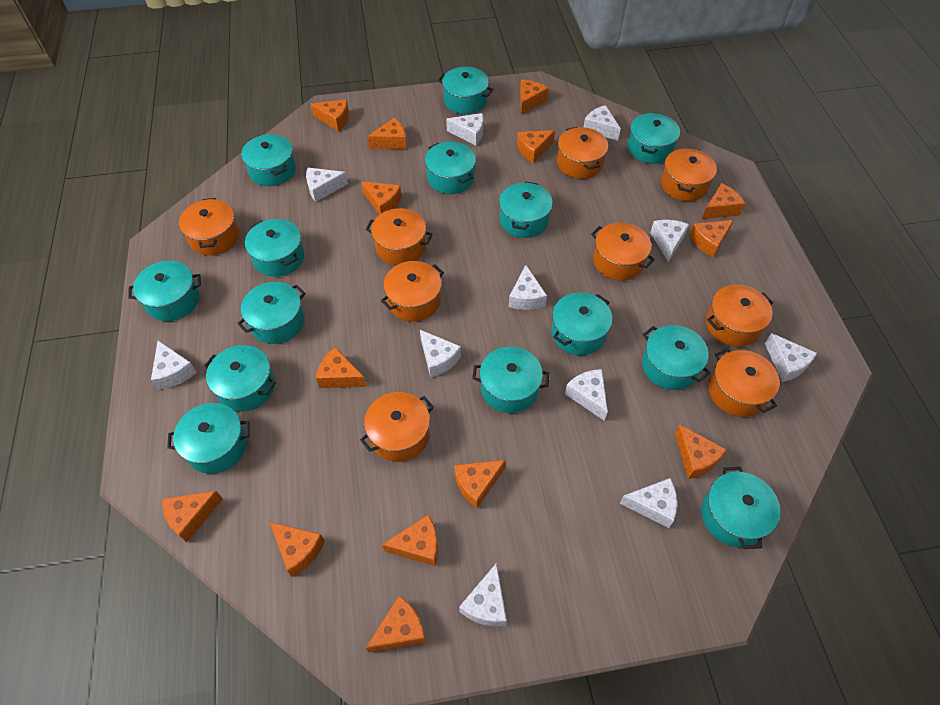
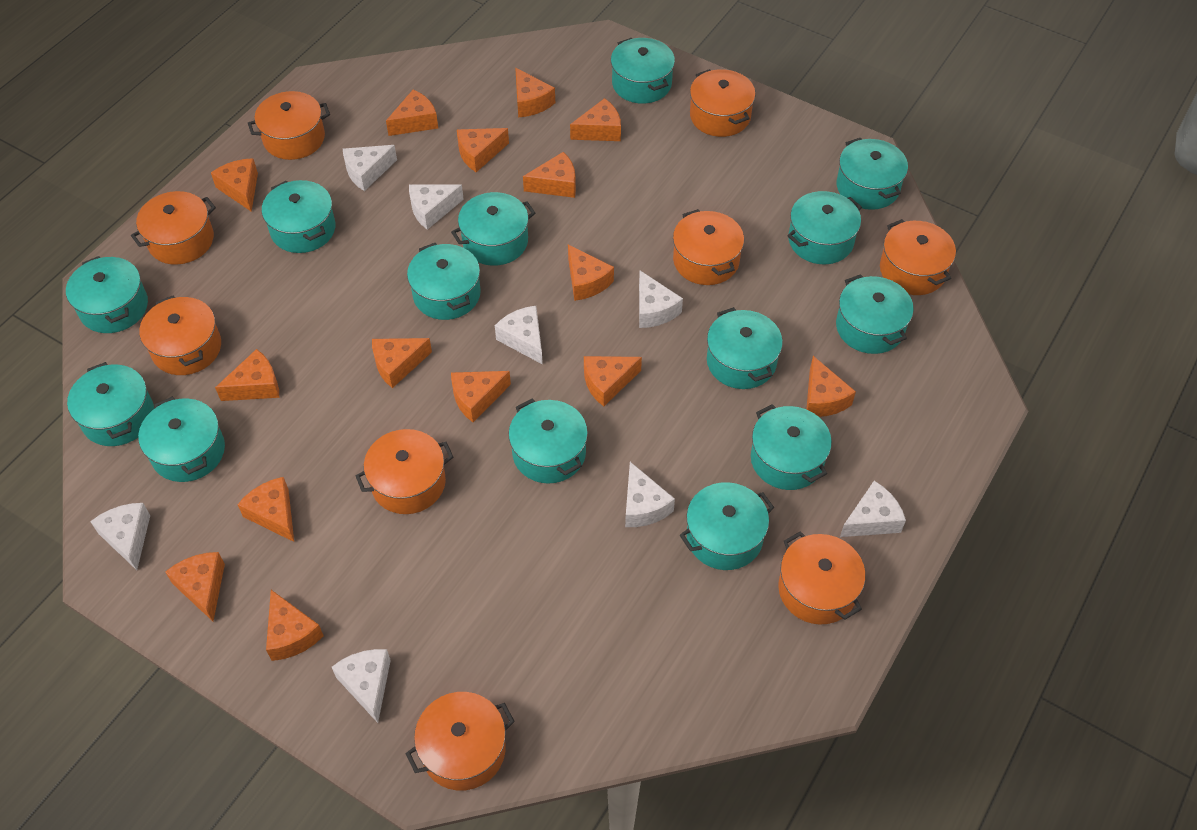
orange cheese: 14 -> 15
white cheese: 11 -> 8

